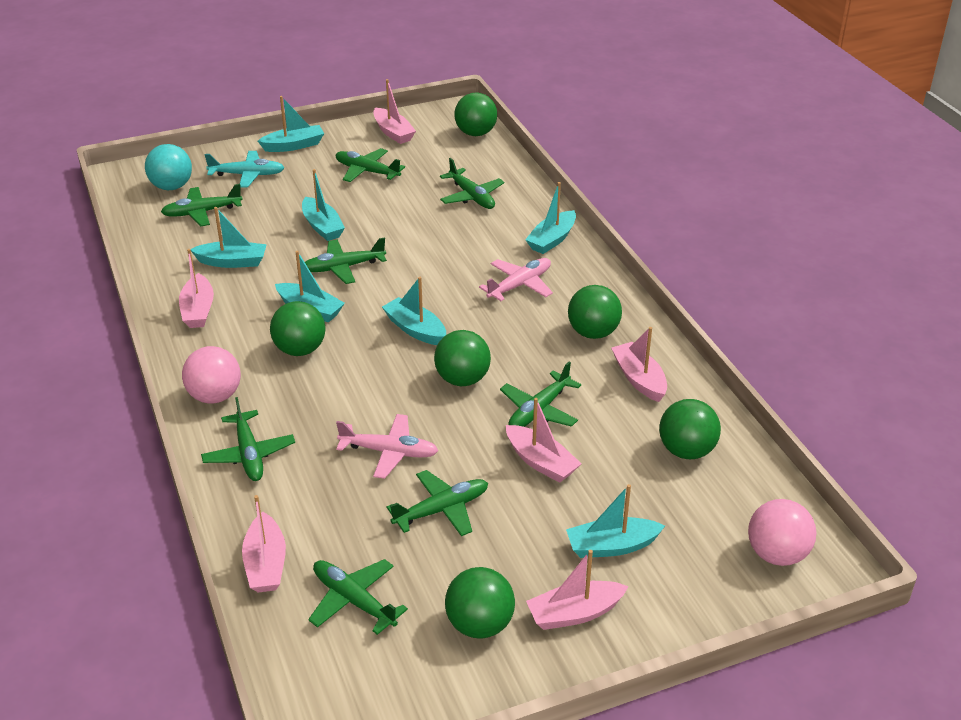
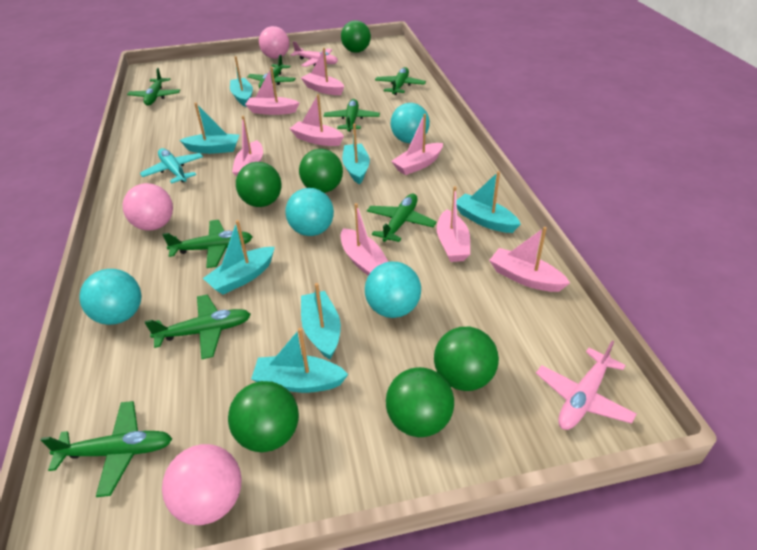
pink ball: 2 -> 3
pink boat: 6 -> 8
turquoise ball: 1 -> 4

